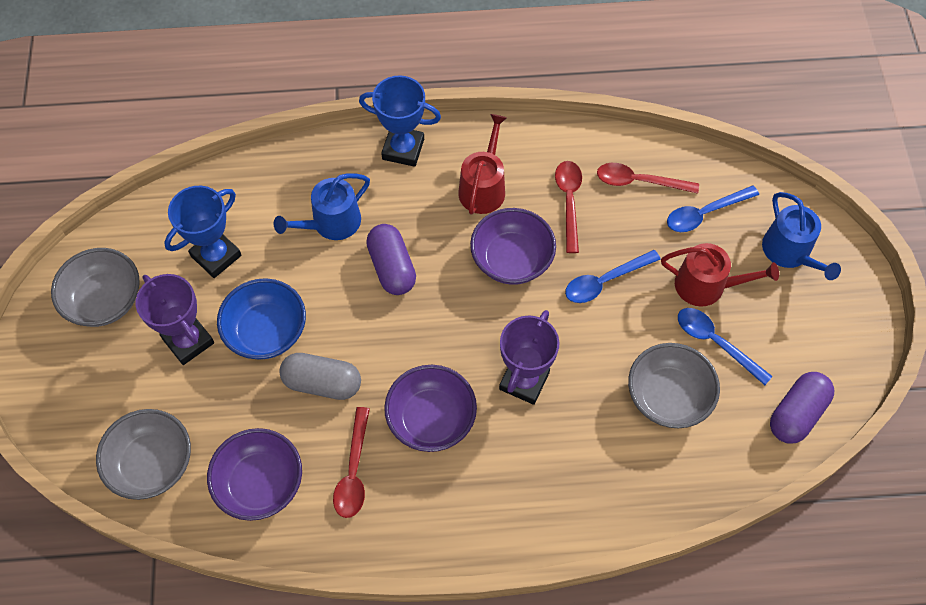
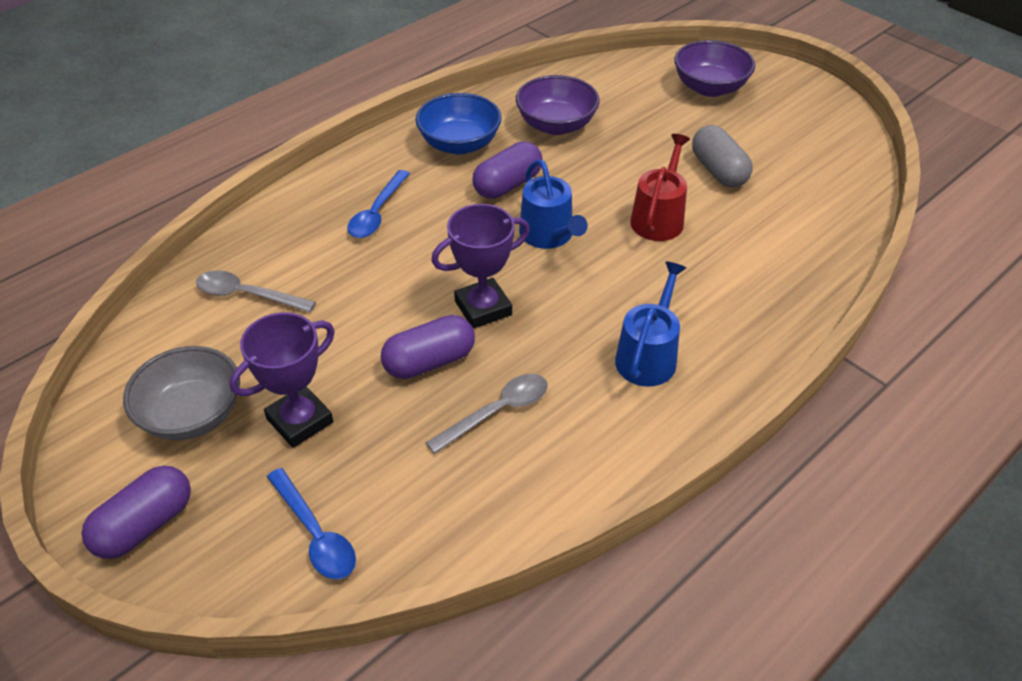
blue spoon: 3 -> 2
blue trophy: 2 -> 0
grey bowl: 3 -> 1
grey spoon: 0 -> 2
purple bowl: 3 -> 2
purple capsule: 2 -> 3
red spoon: 3 -> 0
red watering can: 2 -> 1

